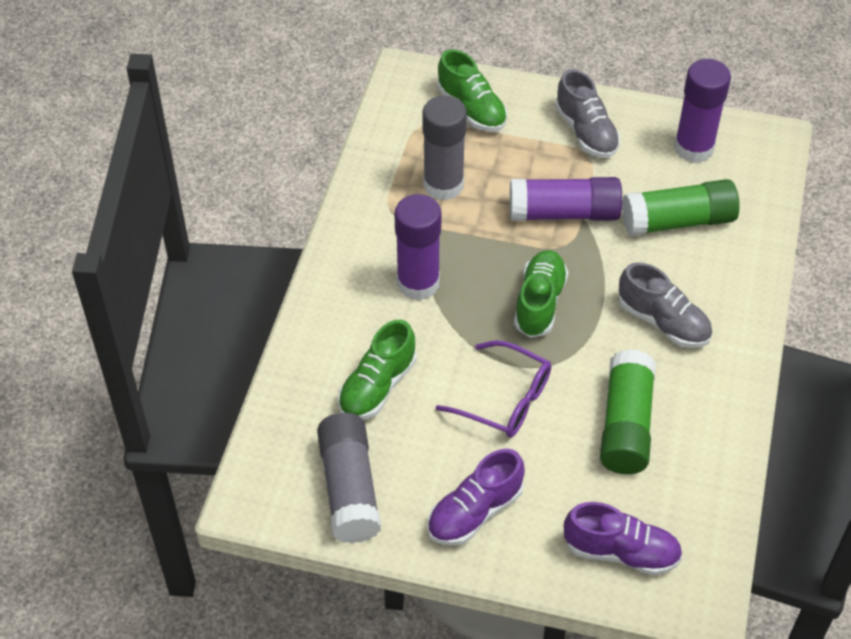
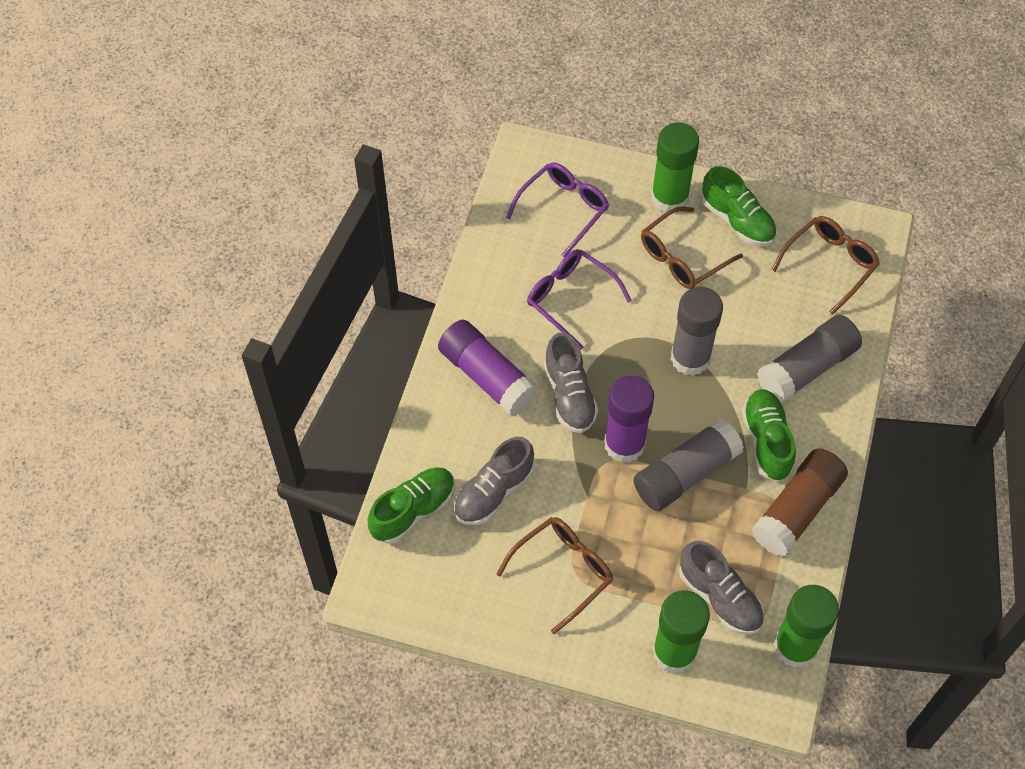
brown glasses: 0 -> 3
brown glue stick: 0 -> 1
green glue stick: 2 -> 3
grey glue stick: 2 -> 3
grey shoe: 2 -> 3
purple glasses: 1 -> 2
purple glue stick: 3 -> 2
purple shoe: 2 -> 0

